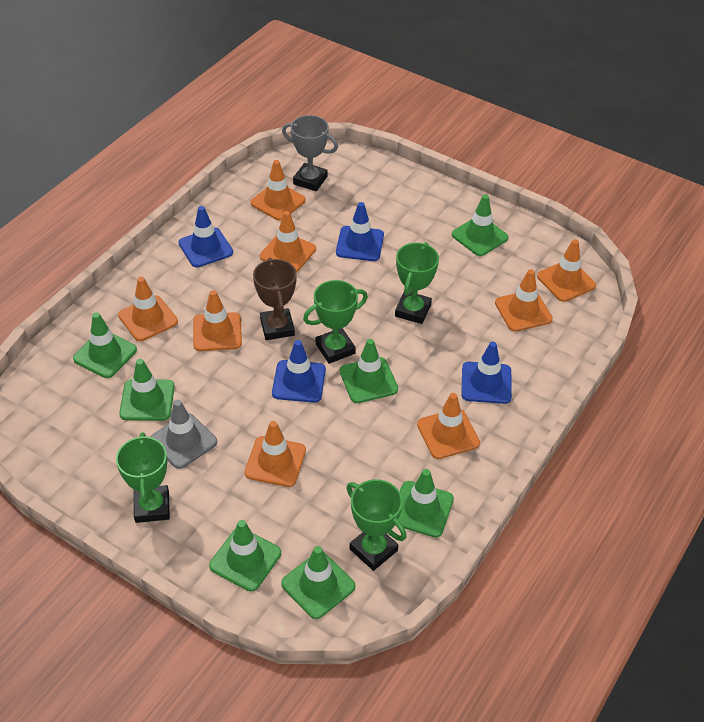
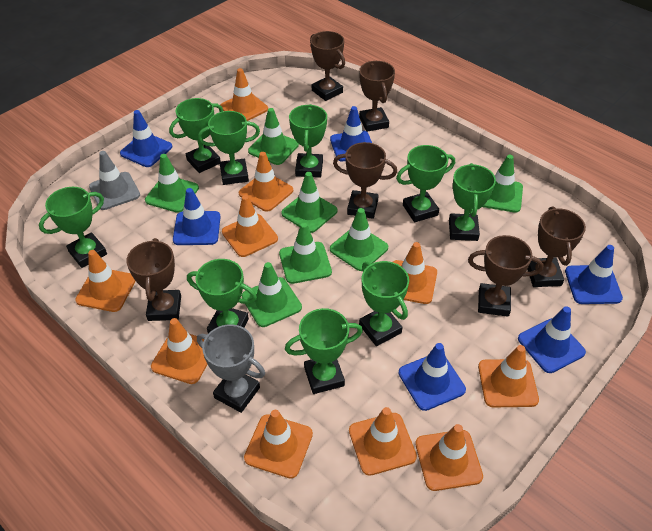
blue traffic cone: 4 -> 6
brown trophy: 1 -> 6
green trophy: 4 -> 9
orange traffic cone: 8 -> 10

